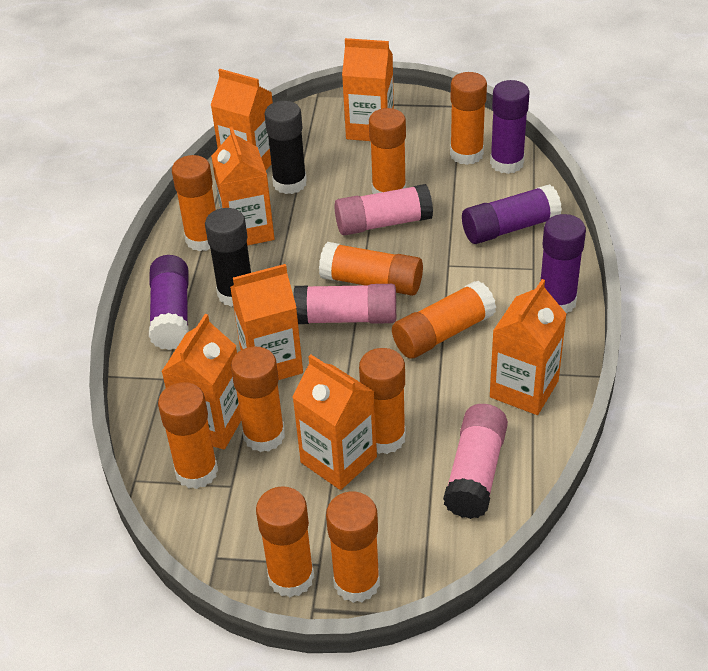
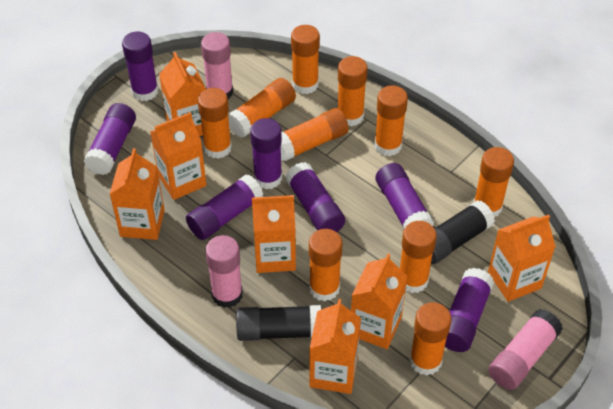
purple glue stick: 4 -> 7

